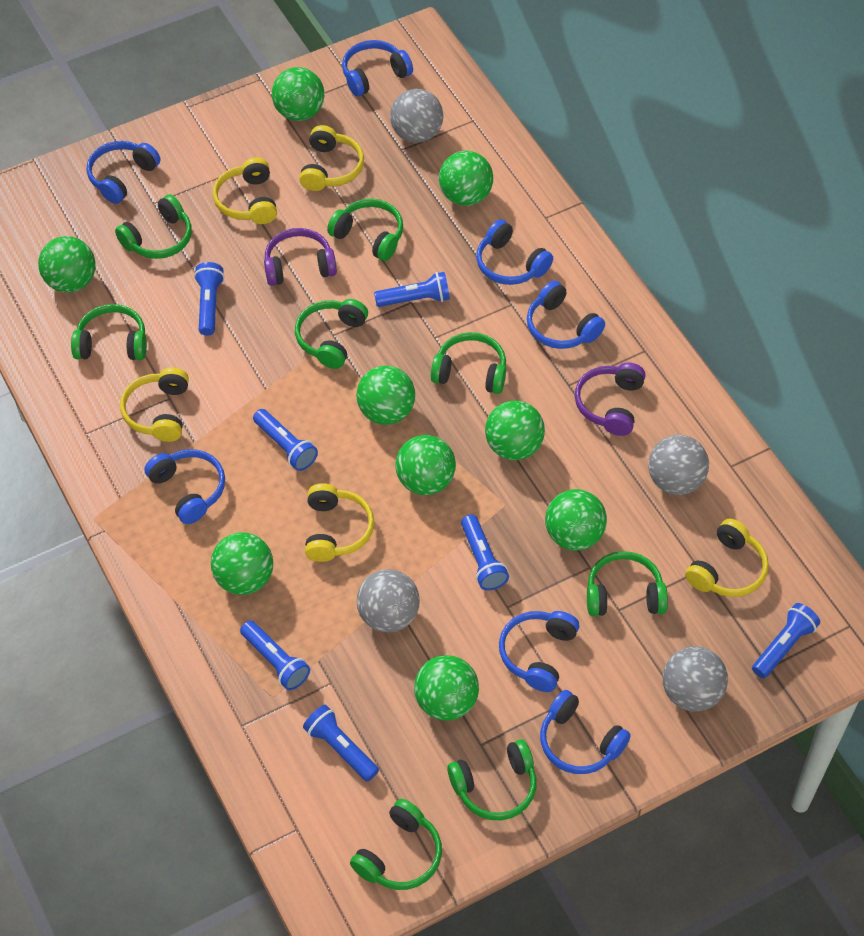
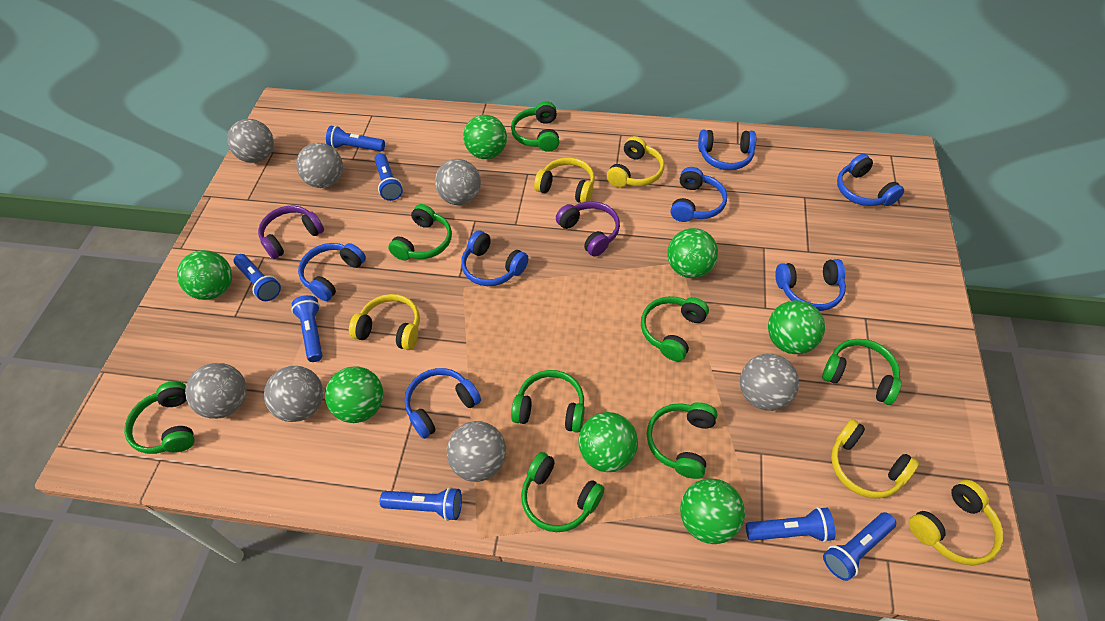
green ball: 9 -> 7
grey ball: 4 -> 7

